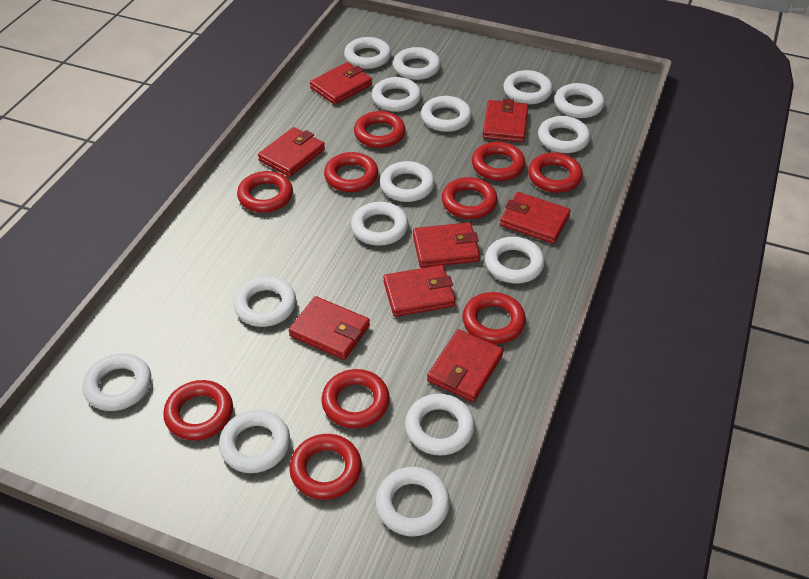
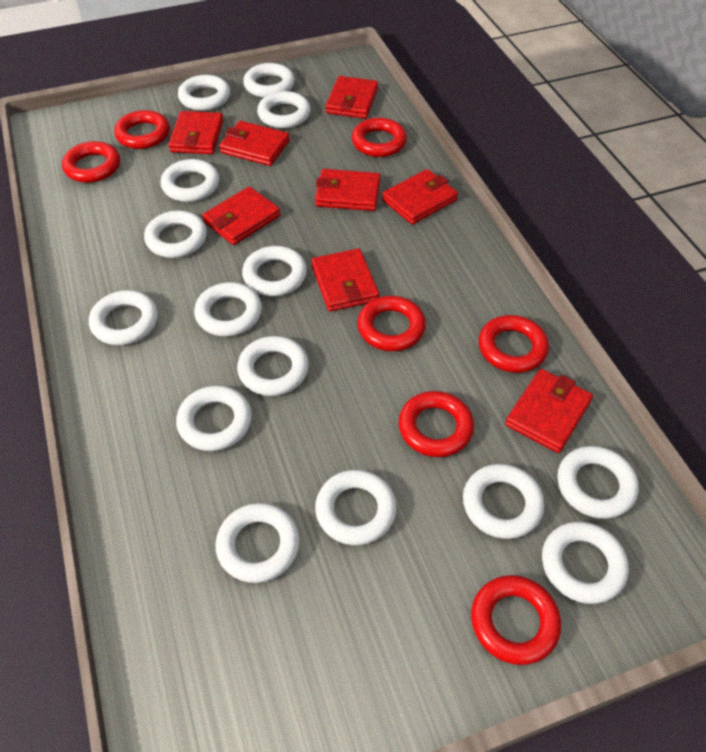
red ring: 10 -> 7

